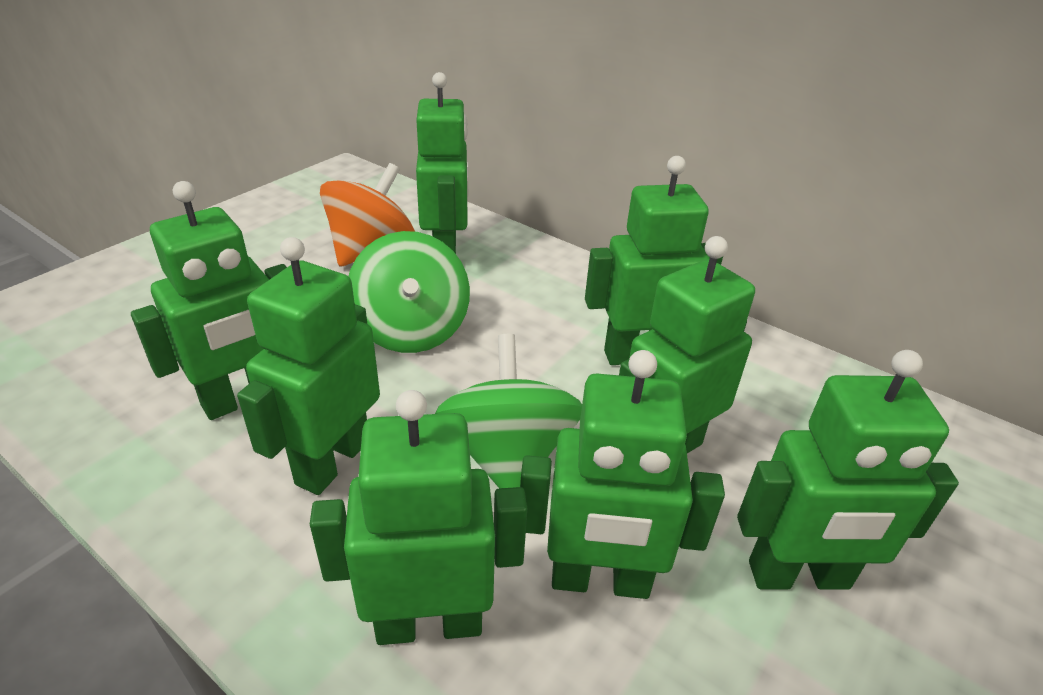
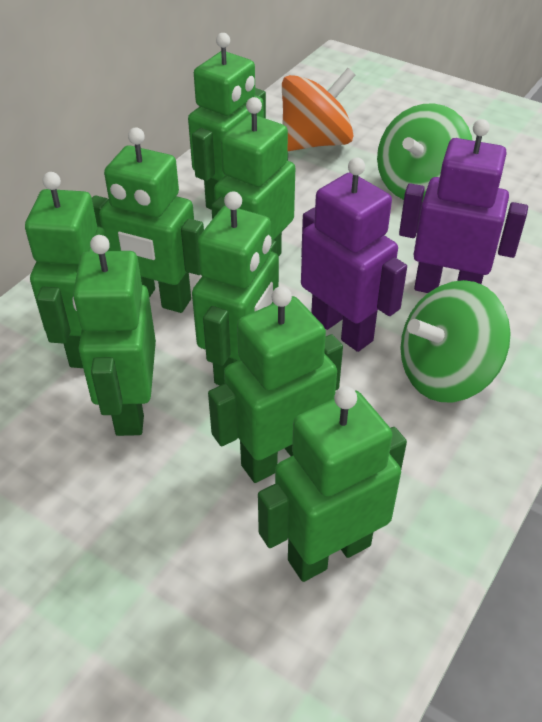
purple robot: 0 -> 2

